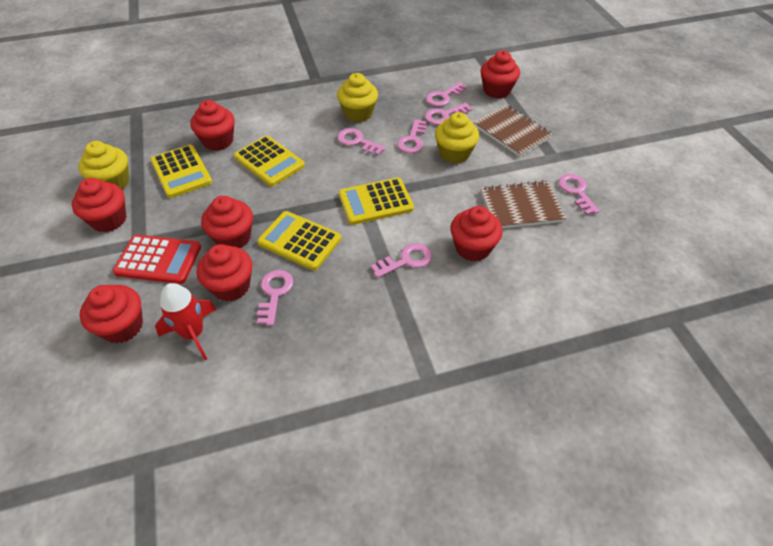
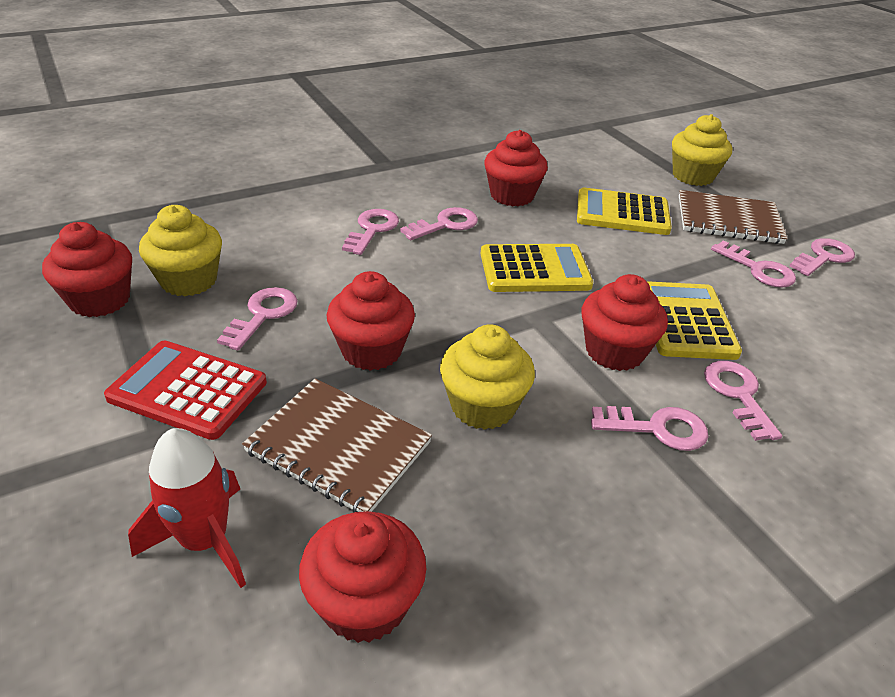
red cupcake: 7 -> 5
yellow calculator: 4 -> 3

